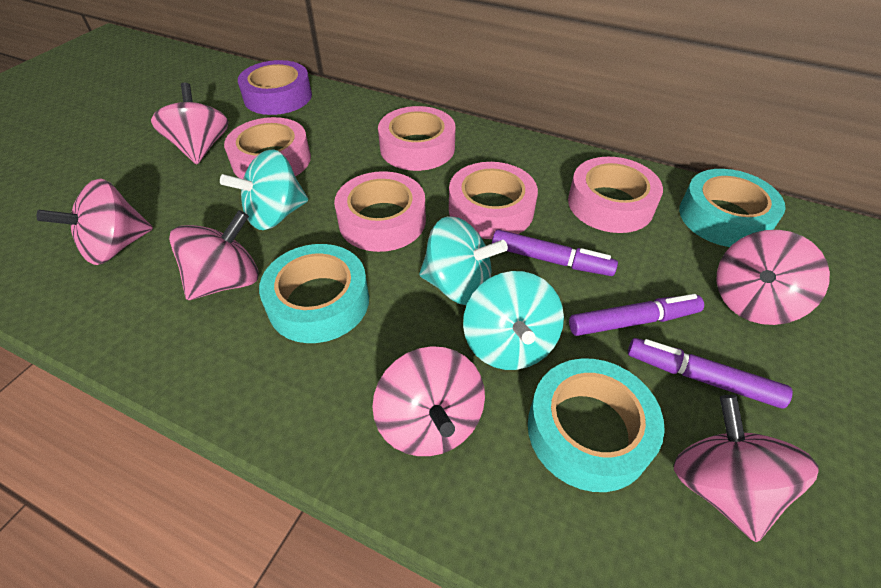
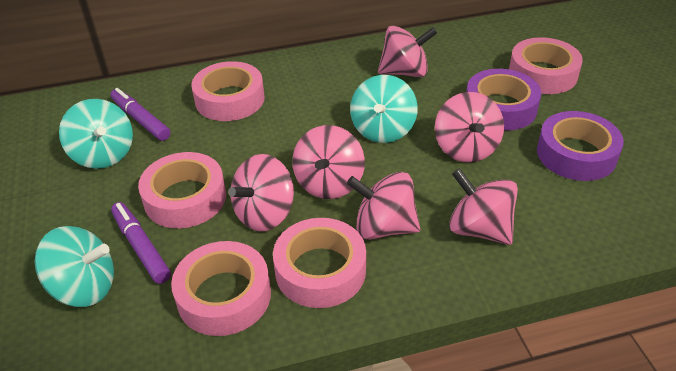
purple marker: 3 -> 2
purple tape: 1 -> 2
turquoise tape: 3 -> 0

